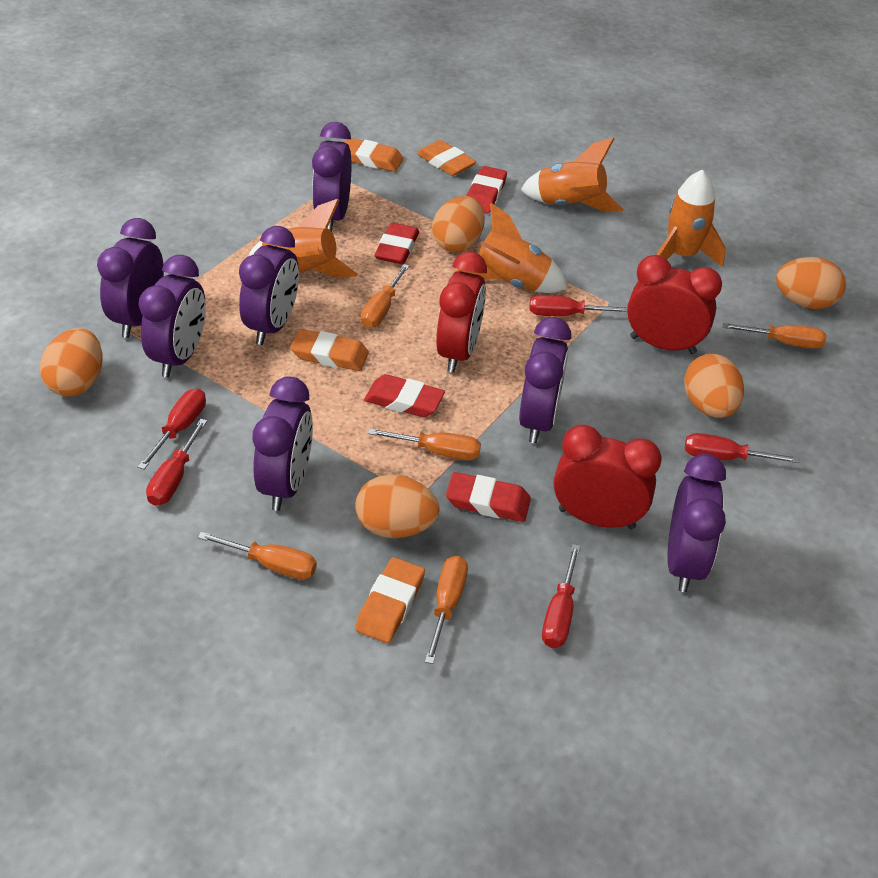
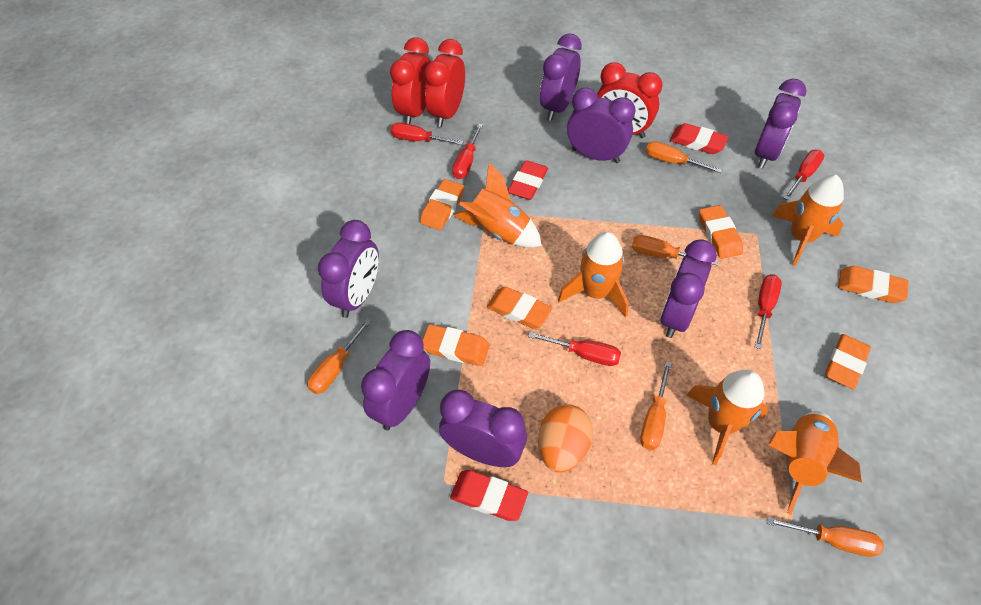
orange egg: 5 -> 1
orange eraser: 4 -> 6
orange rocket: 4 -> 5
red eraser: 4 -> 3

